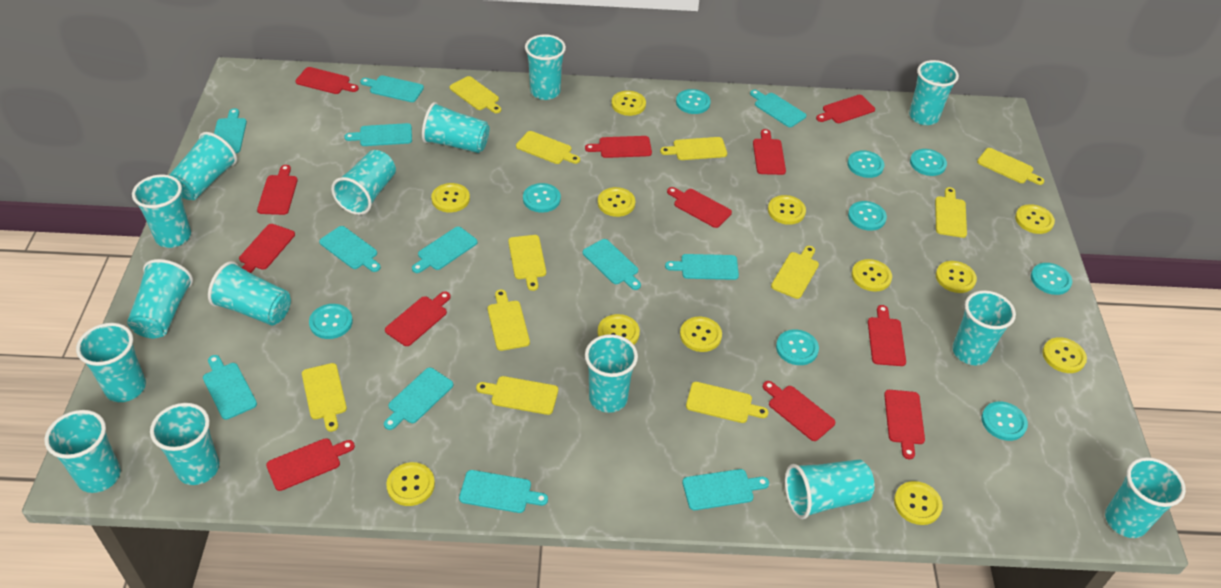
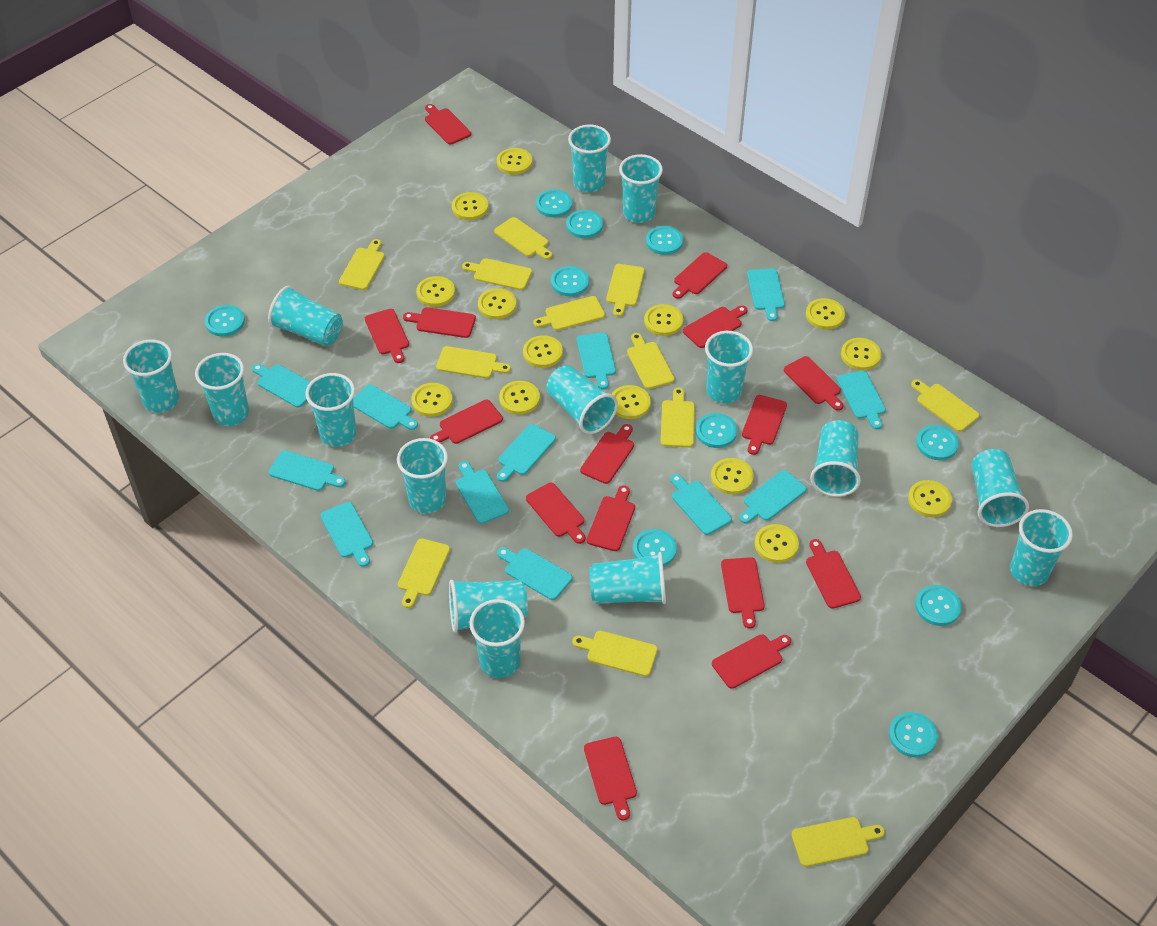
red cutting board: 12 -> 15
turquoise button: 9 -> 10
yellow button: 12 -> 14
yellow cutting board: 11 -> 12

